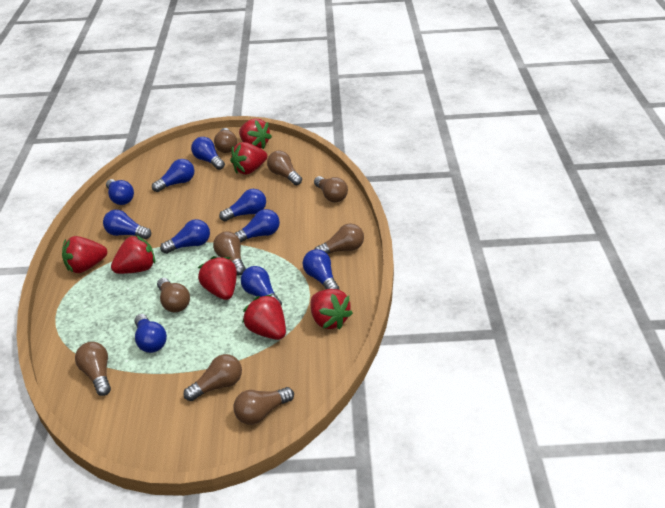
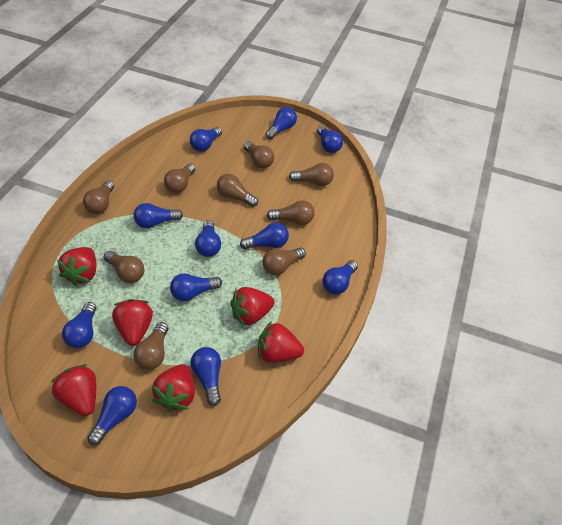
blue light bulb: 10 -> 11
red strawberry: 7 -> 6

